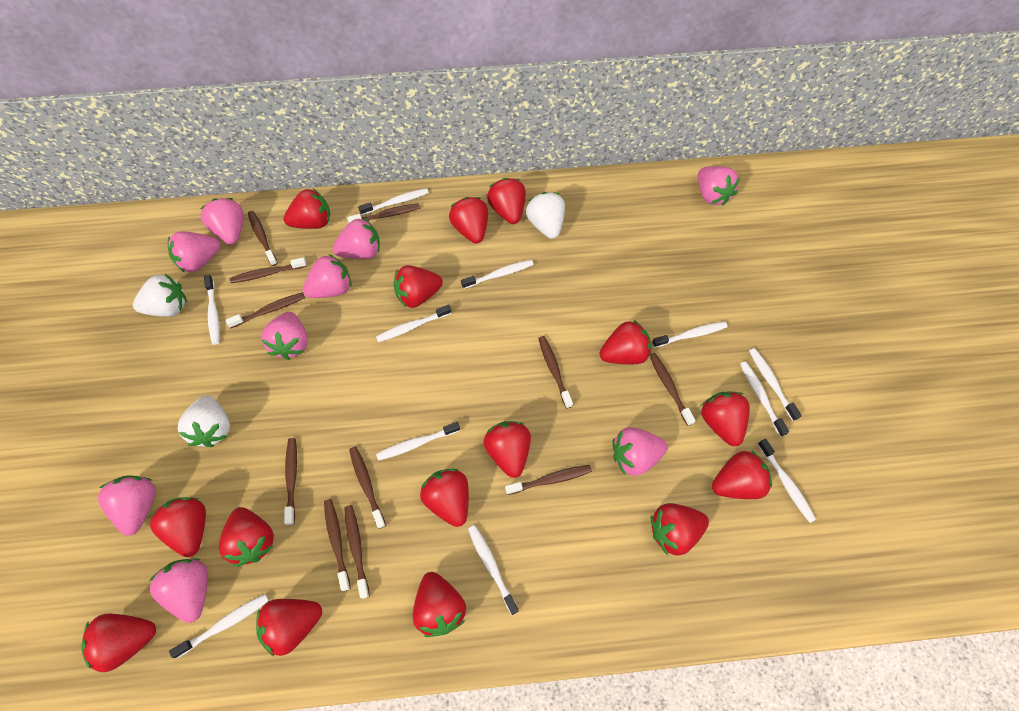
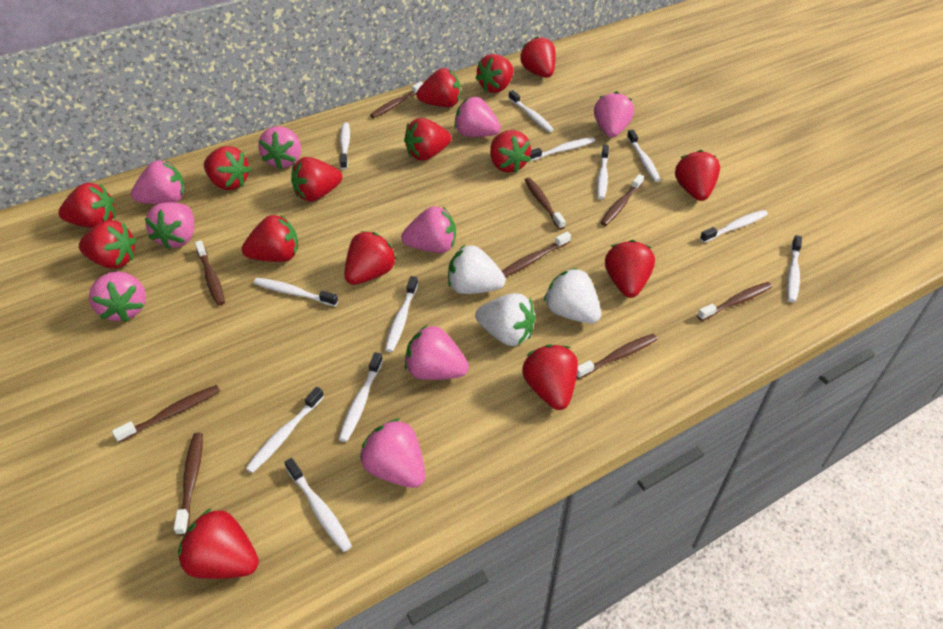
brown toothbrush: 11 -> 9
white toothbrush: 11 -> 12

